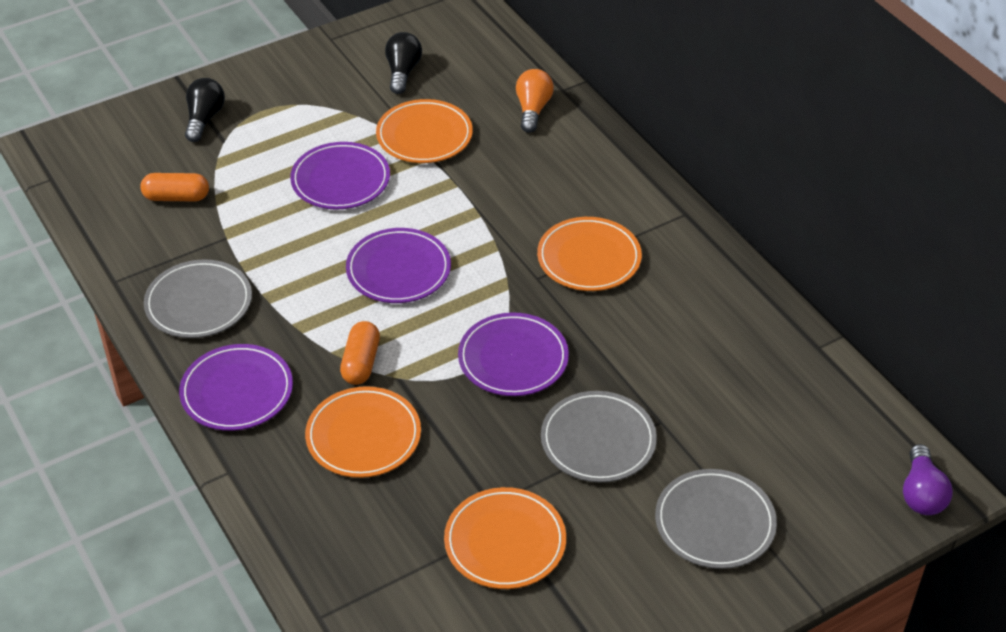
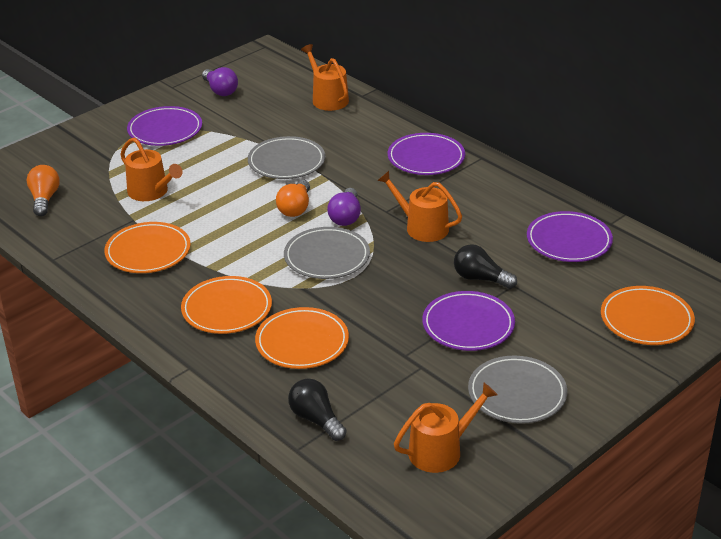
orange capsule: 2 -> 0
orange light bulb: 1 -> 2
orange watering can: 0 -> 4
purple light bulb: 1 -> 2

